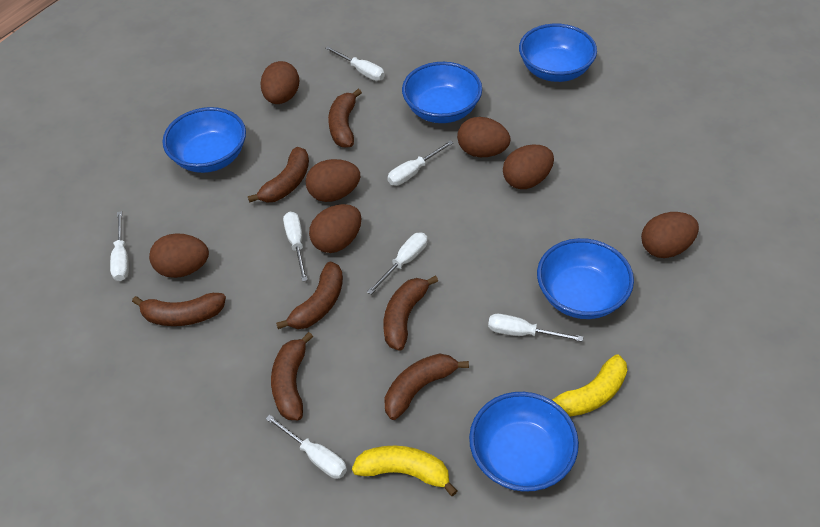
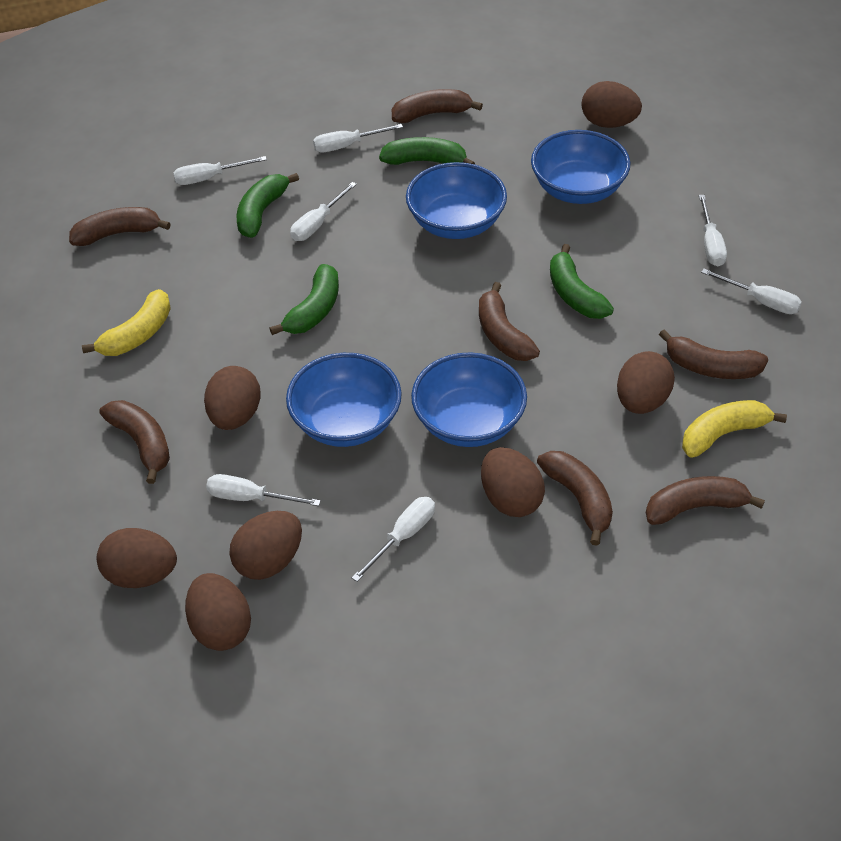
blue bowl: 5 -> 4
green banana: 0 -> 4

